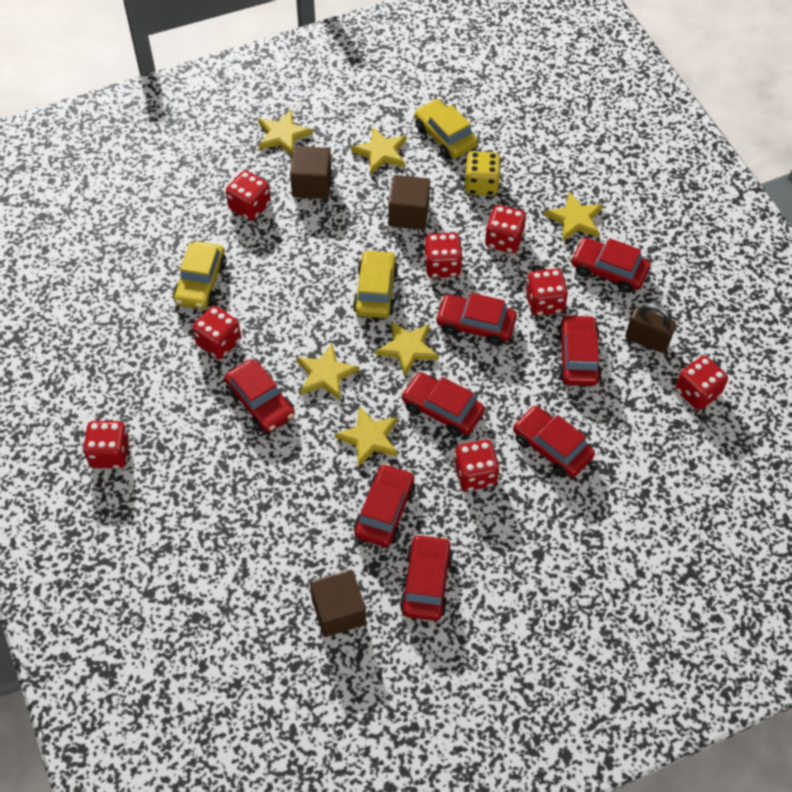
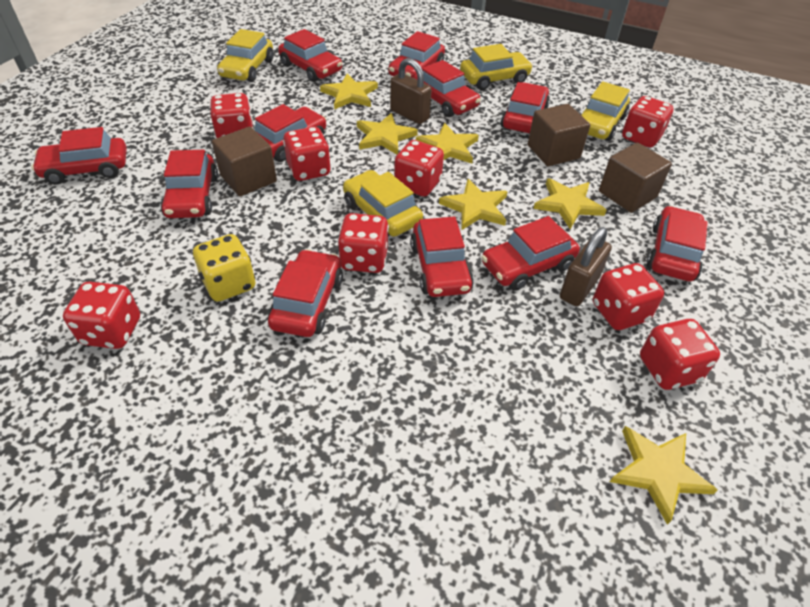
brown padlock: 1 -> 2
red car: 8 -> 11
yellow car: 3 -> 4

